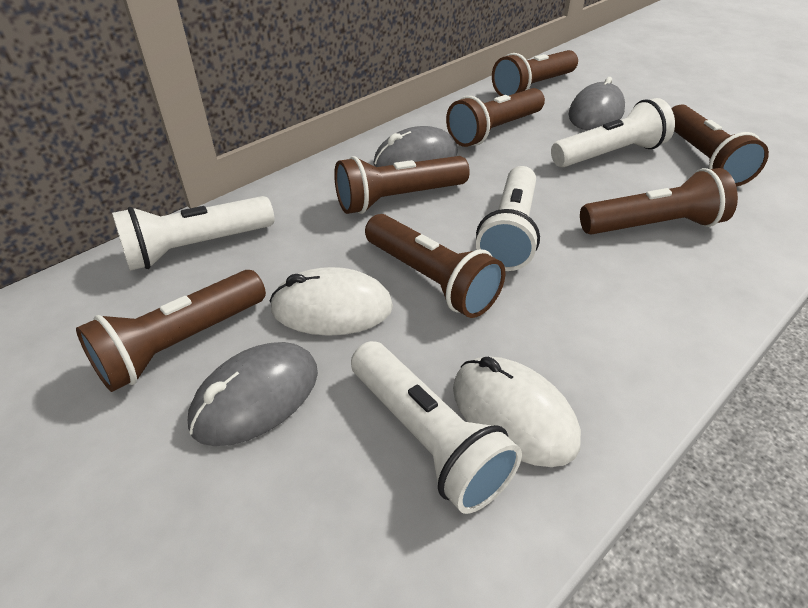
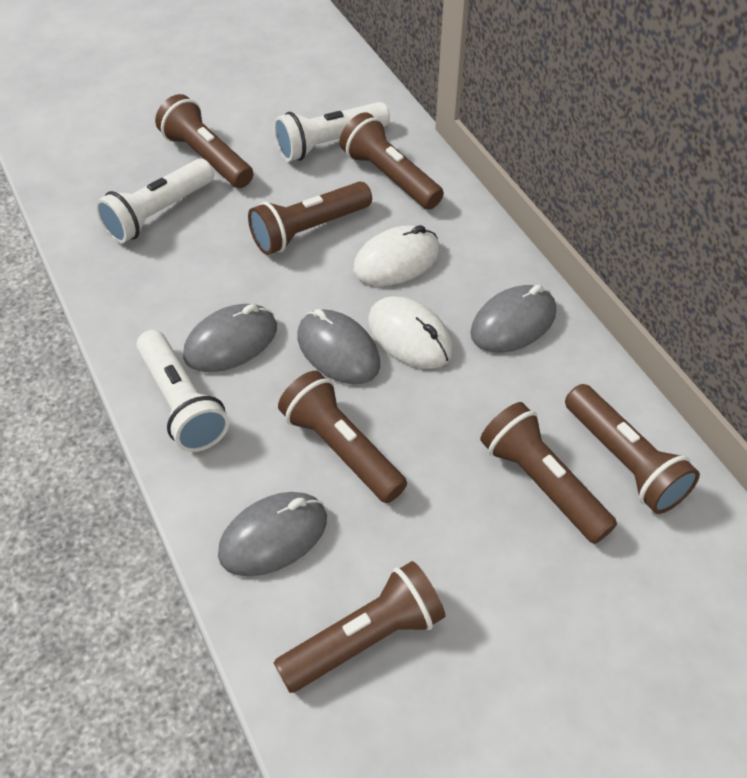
grey mouse: 3 -> 4
white flashlight: 4 -> 3

